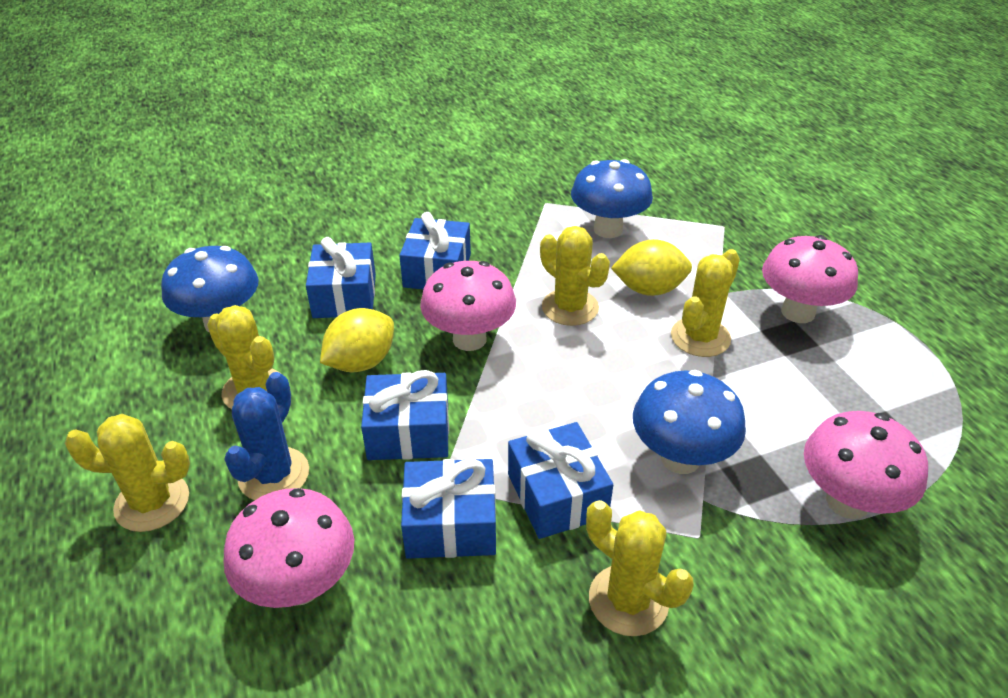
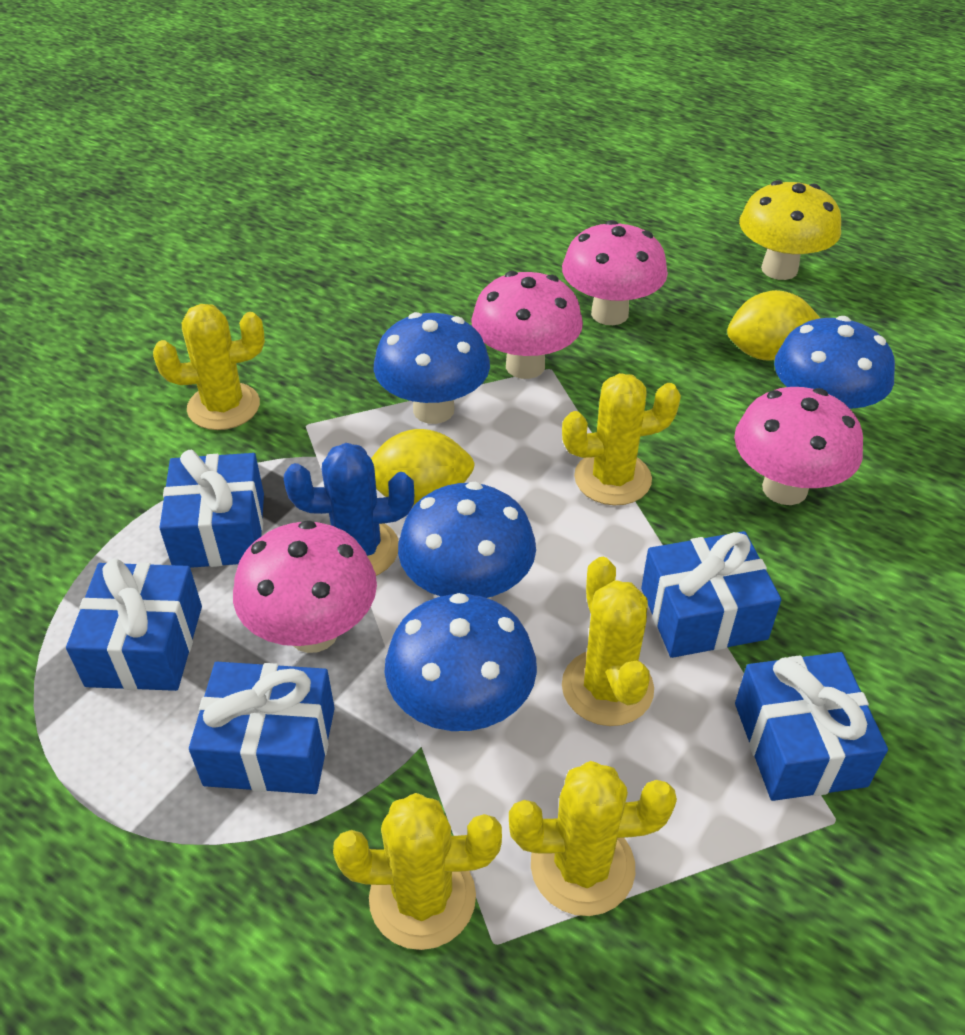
blue mushroom: 3 -> 4
yellow mushroom: 0 -> 1

